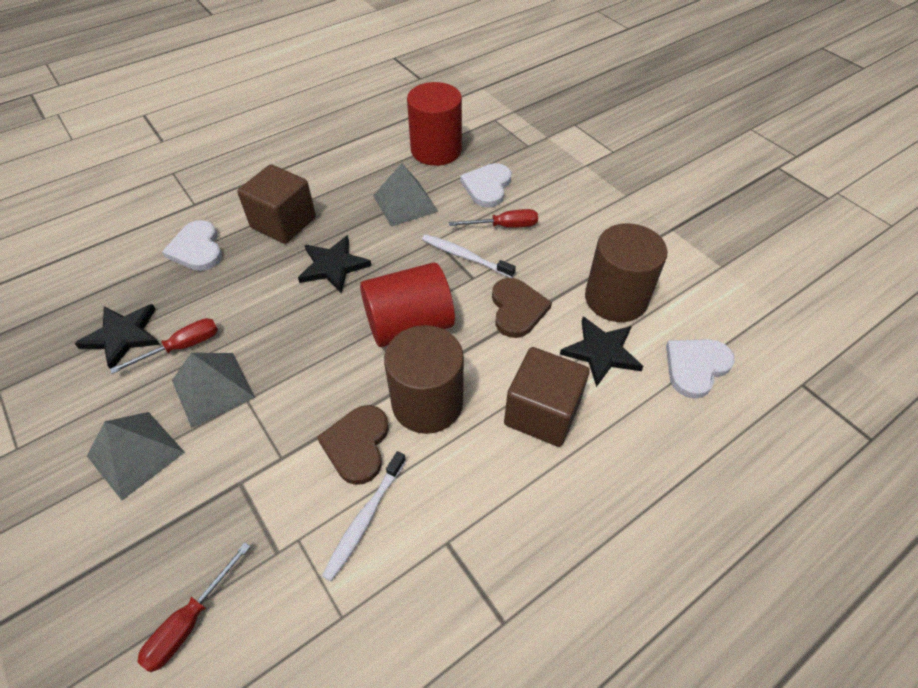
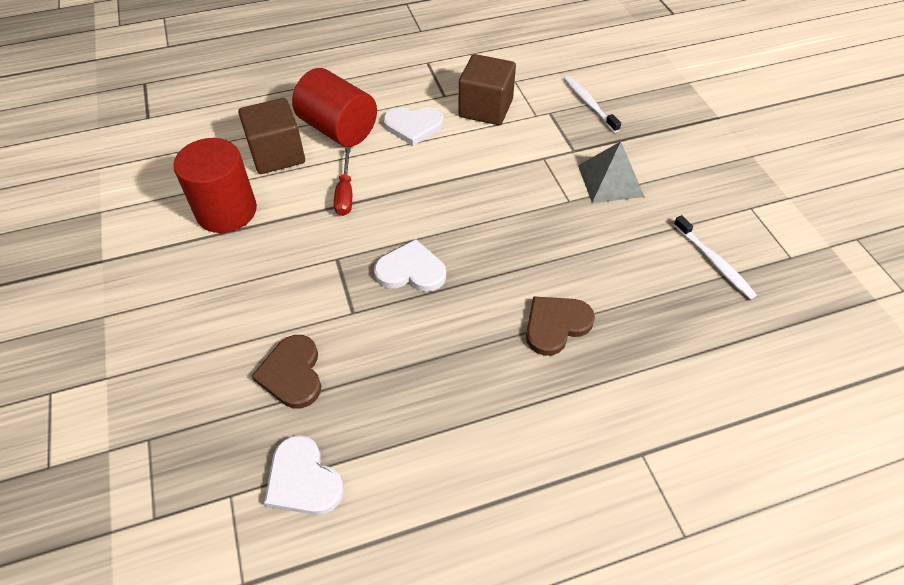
black star: 3 -> 0
brown cylinder: 2 -> 0
grey pyramid: 3 -> 1
red screwdriver: 3 -> 1

